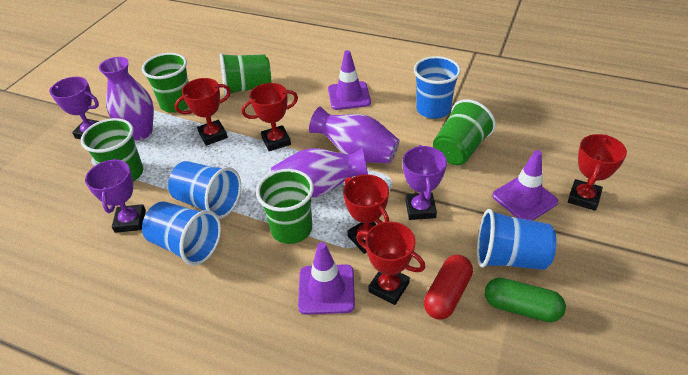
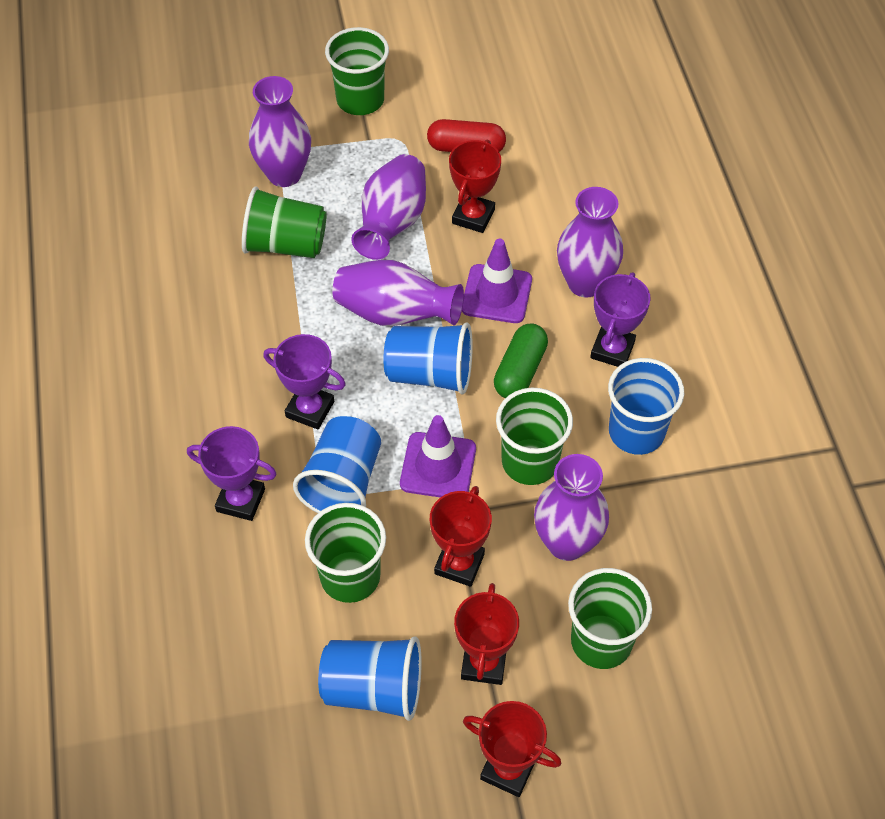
purple traffic cone: 3 -> 2
purple vase: 3 -> 5
red trophy: 5 -> 4

